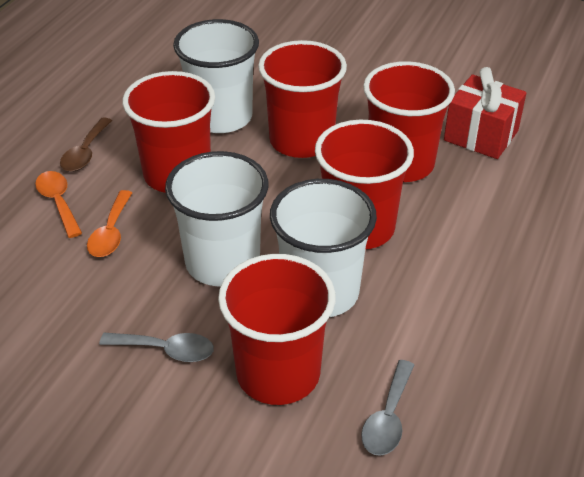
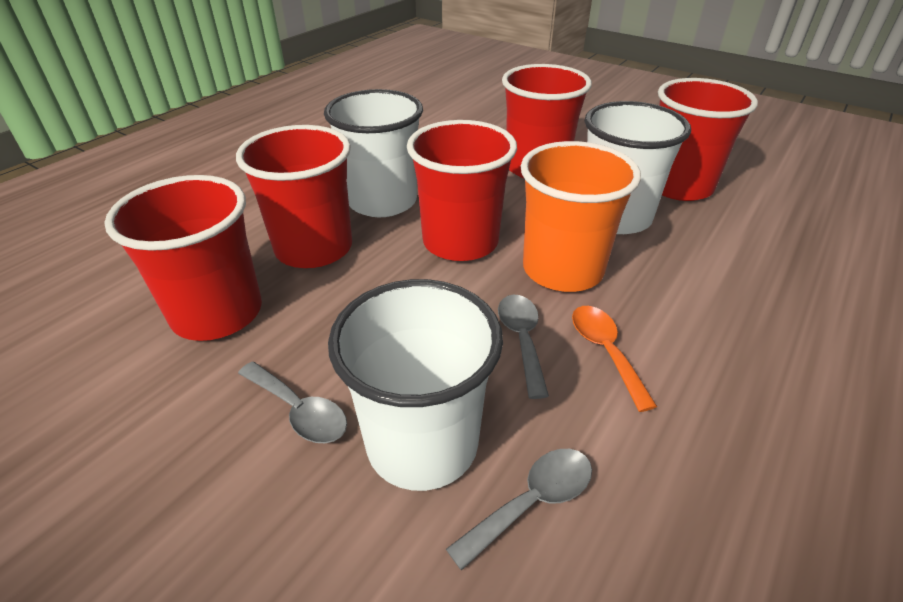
brown spoon: 1 -> 0
grey spoon: 2 -> 3
orange cup: 0 -> 1
orange spoon: 2 -> 1
red gift: 1 -> 0

